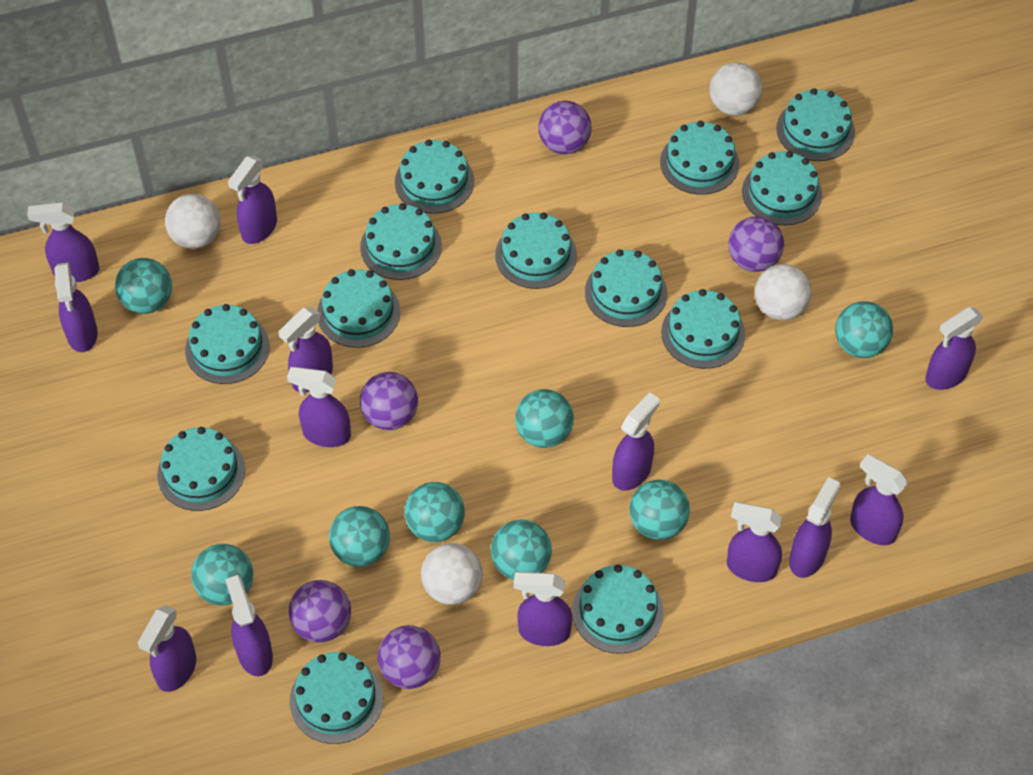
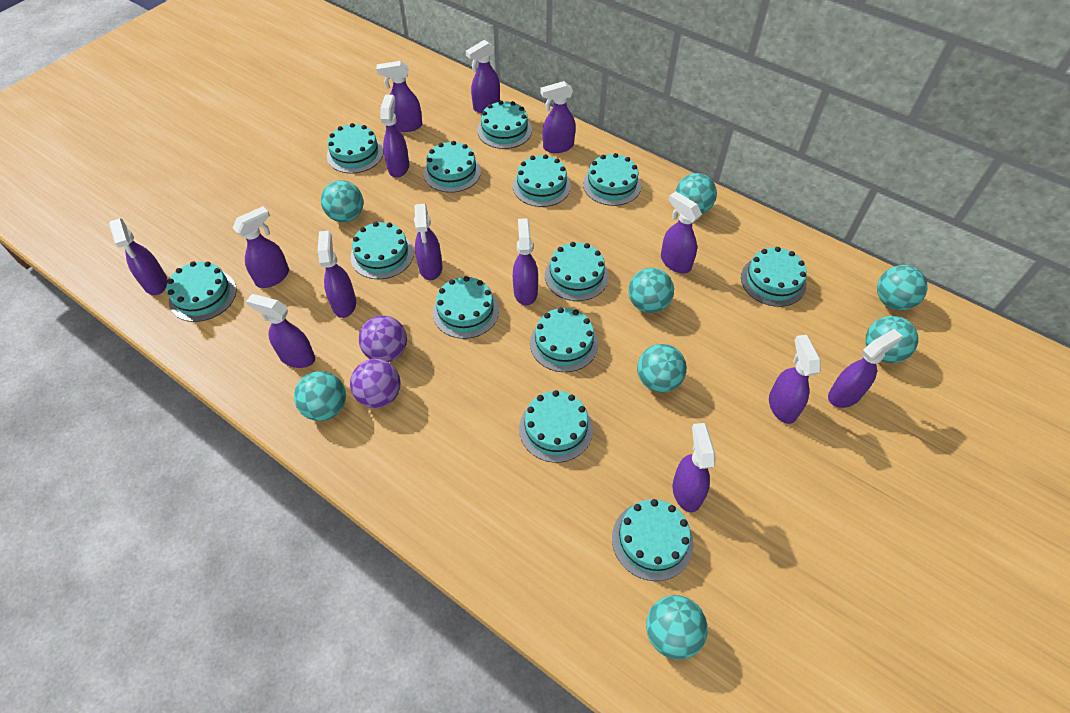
purple ball: 5 -> 2
purple spray bottle: 13 -> 14
white ball: 4 -> 0

